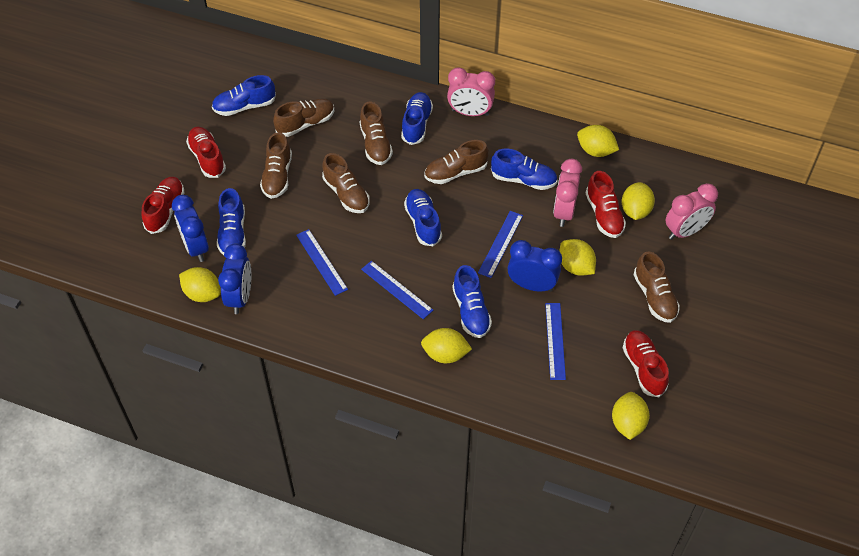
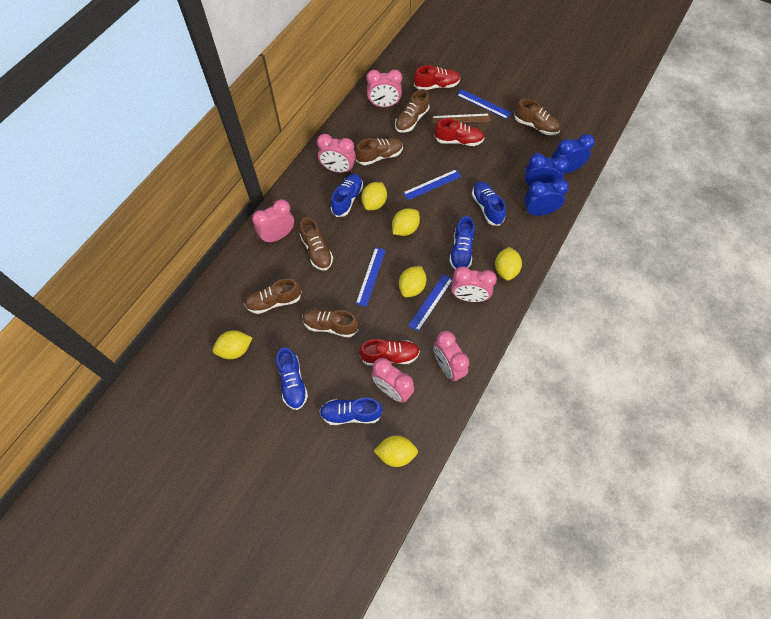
blue shoe: 6 -> 5
brown ruler: 0 -> 1
pink clock: 3 -> 6
red shoe: 4 -> 3

